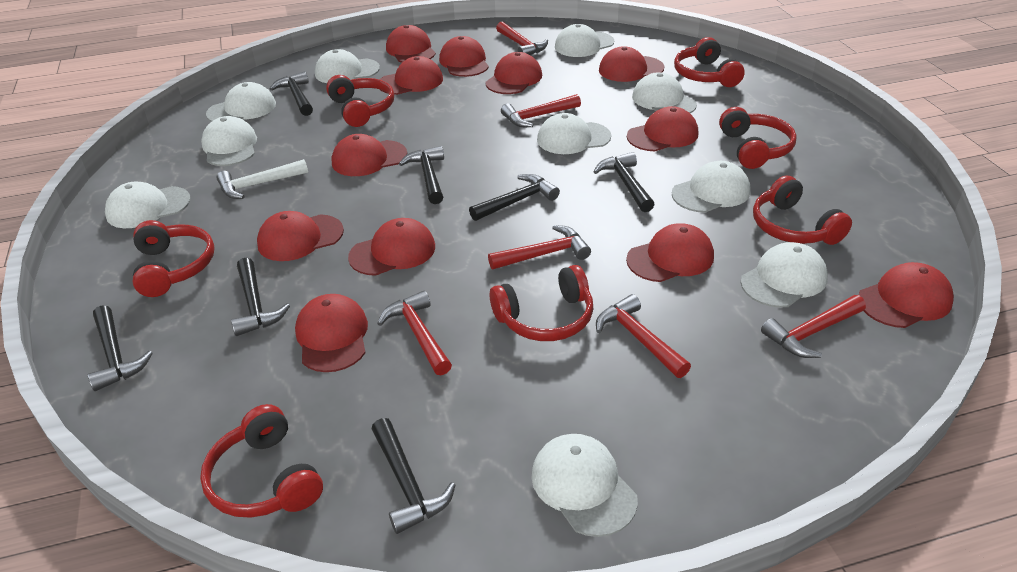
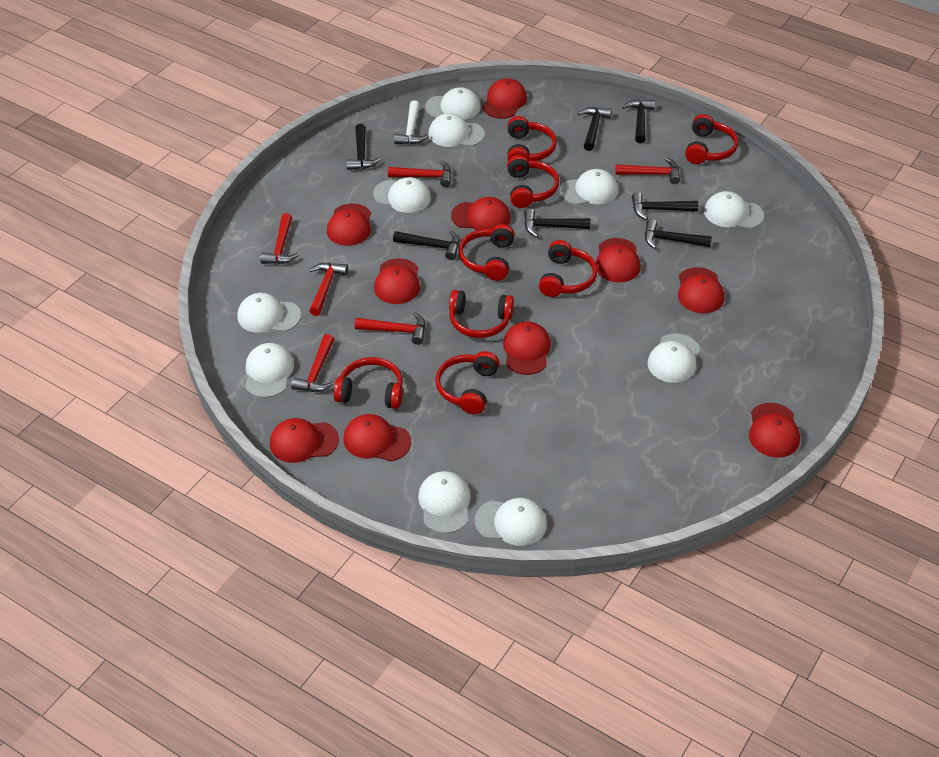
red cap: 12 -> 10
red headphones: 7 -> 8

